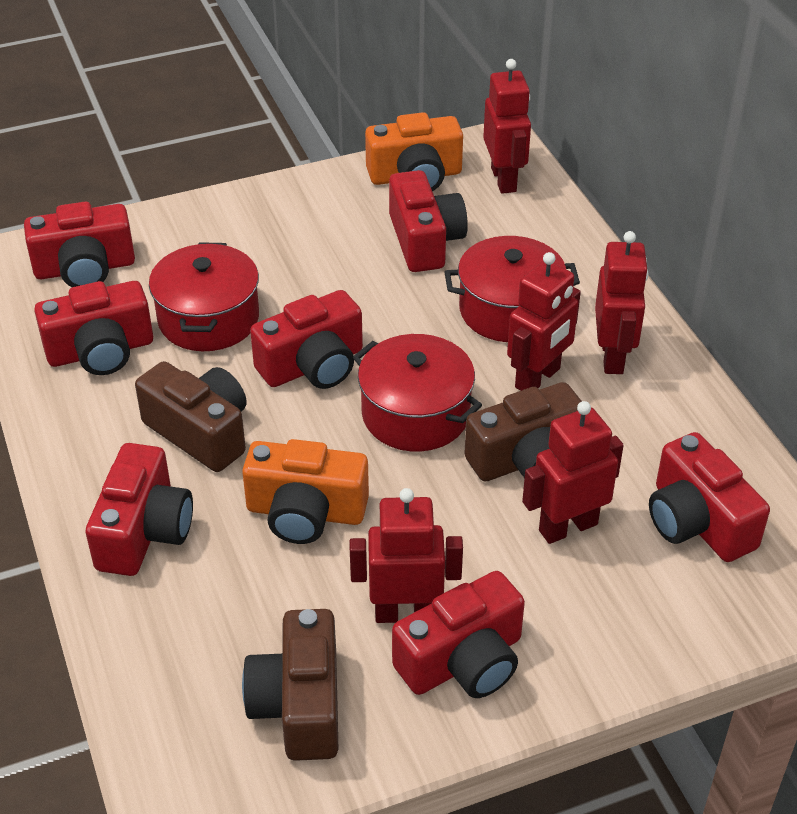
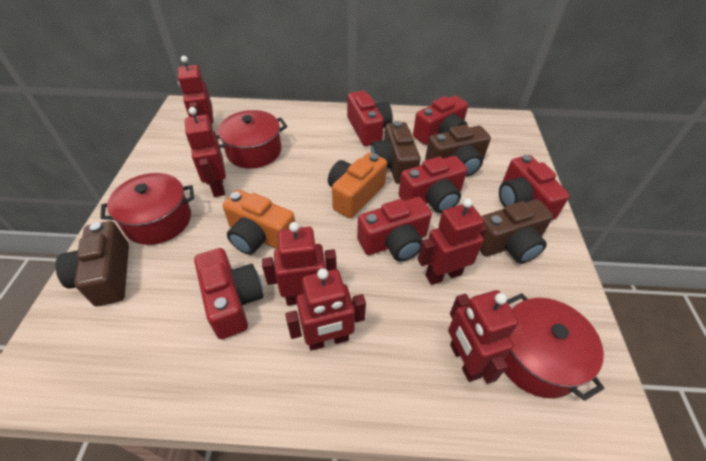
brown camera: 3 -> 4
red camera: 7 -> 6
red robot: 5 -> 6

